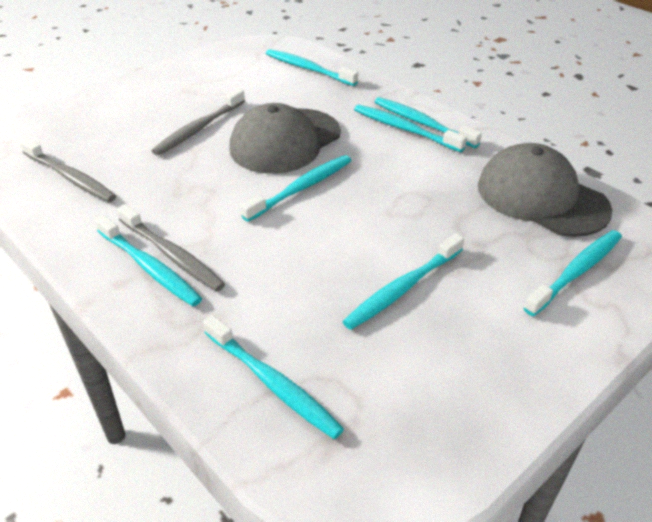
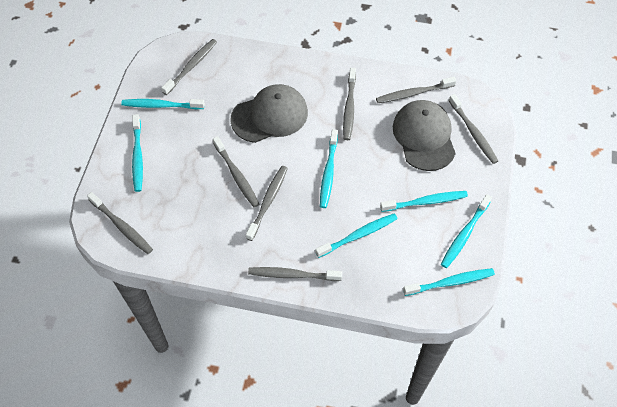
grey toothbrush: 3 -> 8
turquoise toothbrush: 8 -> 7

